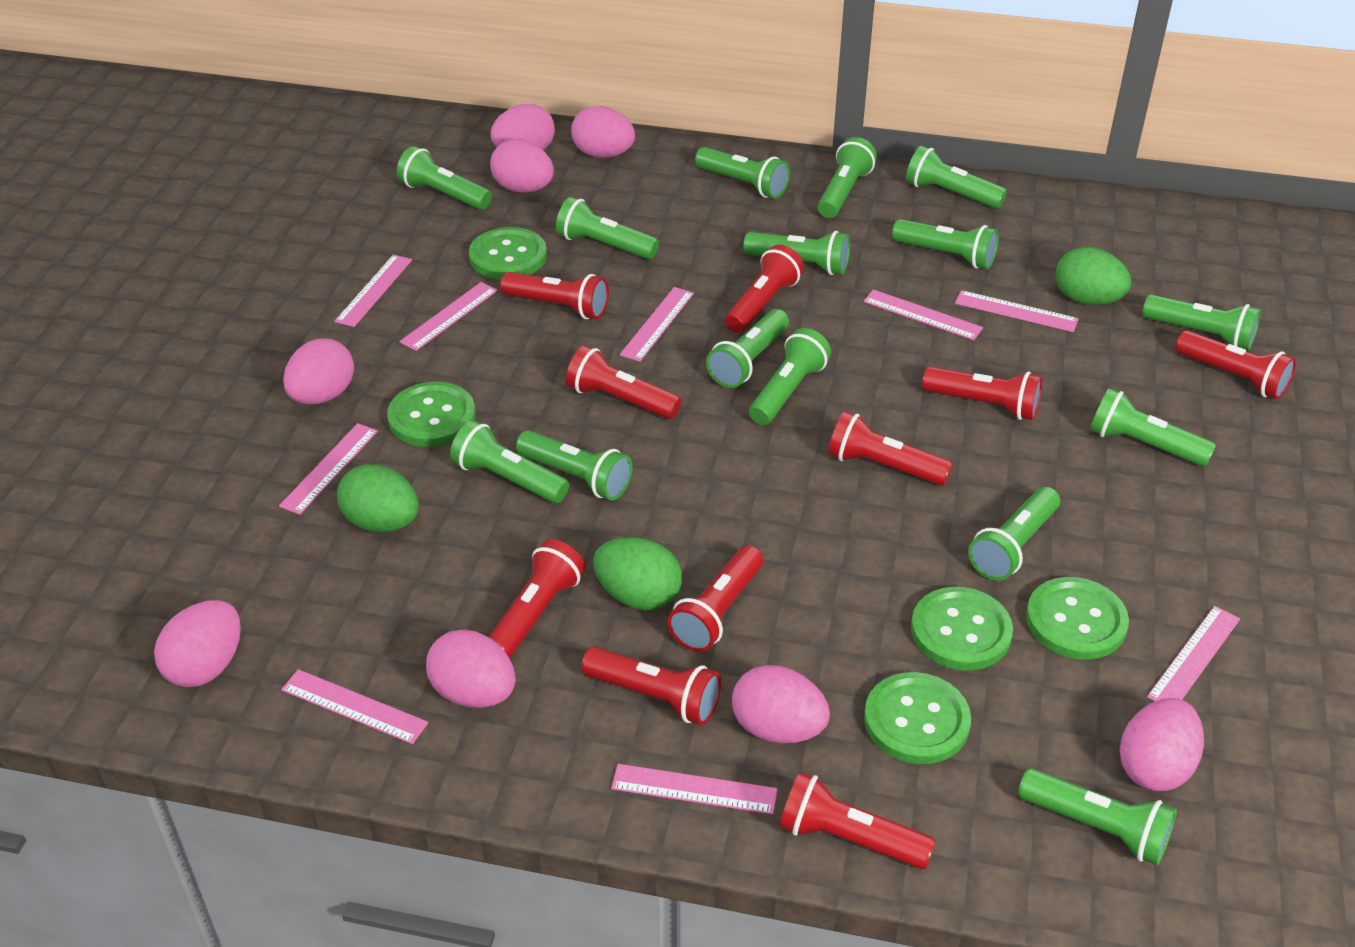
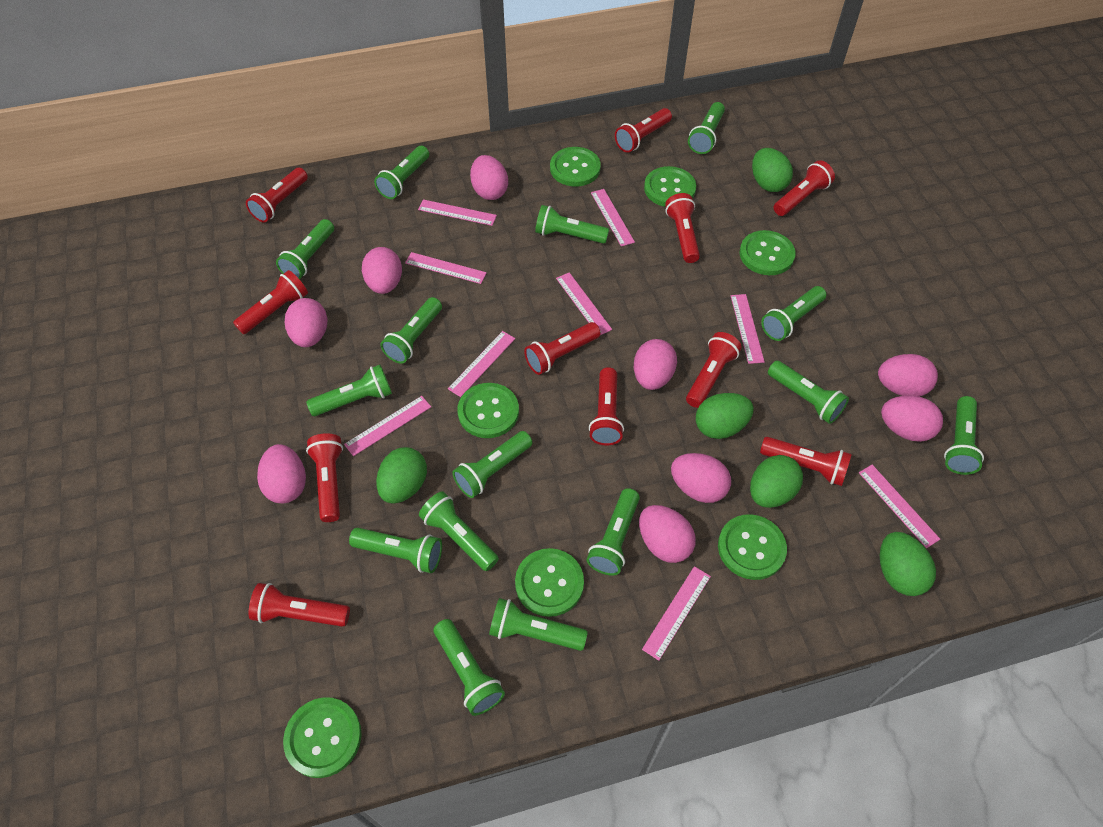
green button: 5 -> 7
green egg: 3 -> 5
pink egg: 8 -> 9
red flashlight: 10 -> 11

